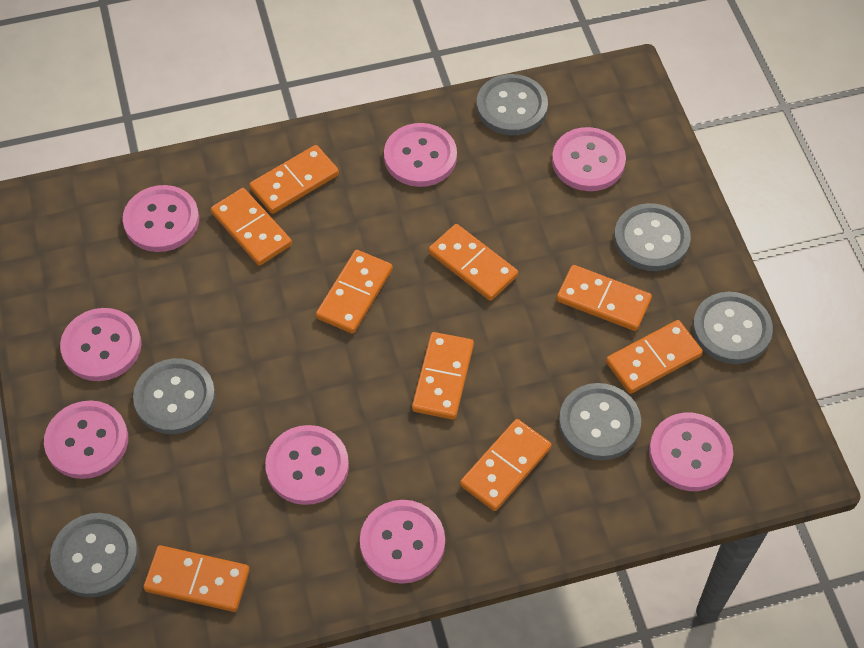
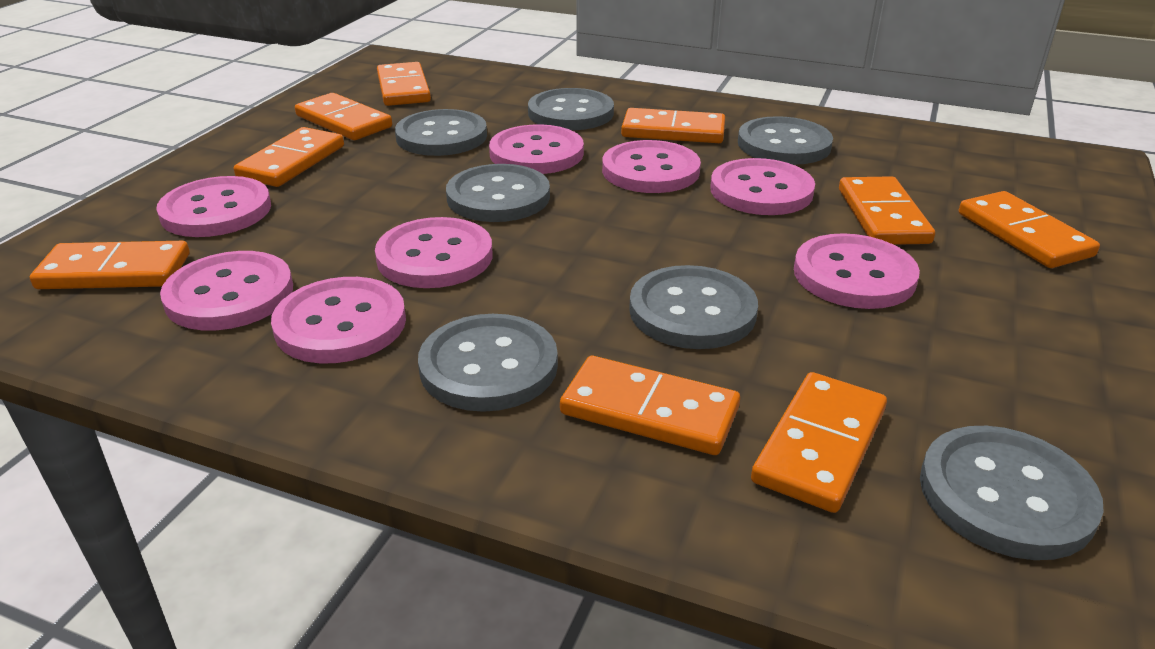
grey button: 6 -> 7

